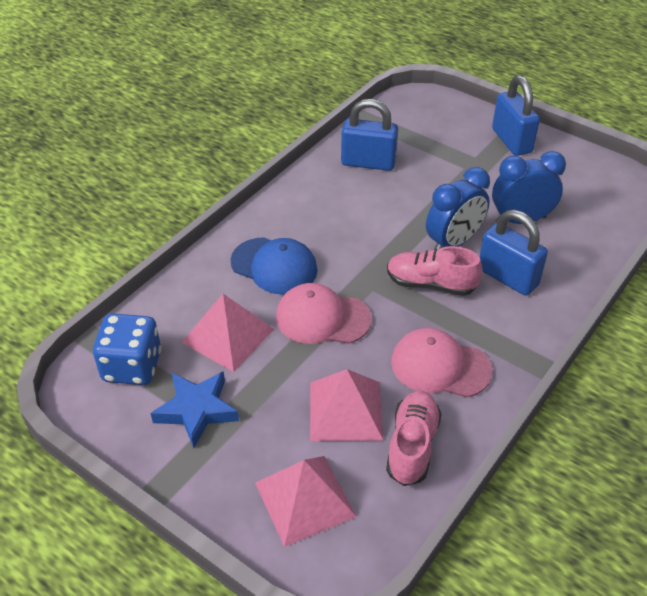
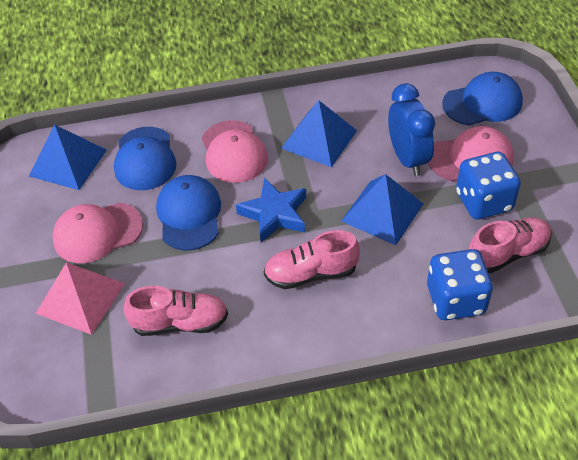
blue cap: 1 -> 3
blue clock: 2 -> 1
blue dice: 1 -> 2
blue padlock: 3 -> 0
blue pyramid: 0 -> 3
pink cap: 2 -> 3
pink pyramid: 3 -> 1
pink shoe: 2 -> 3

